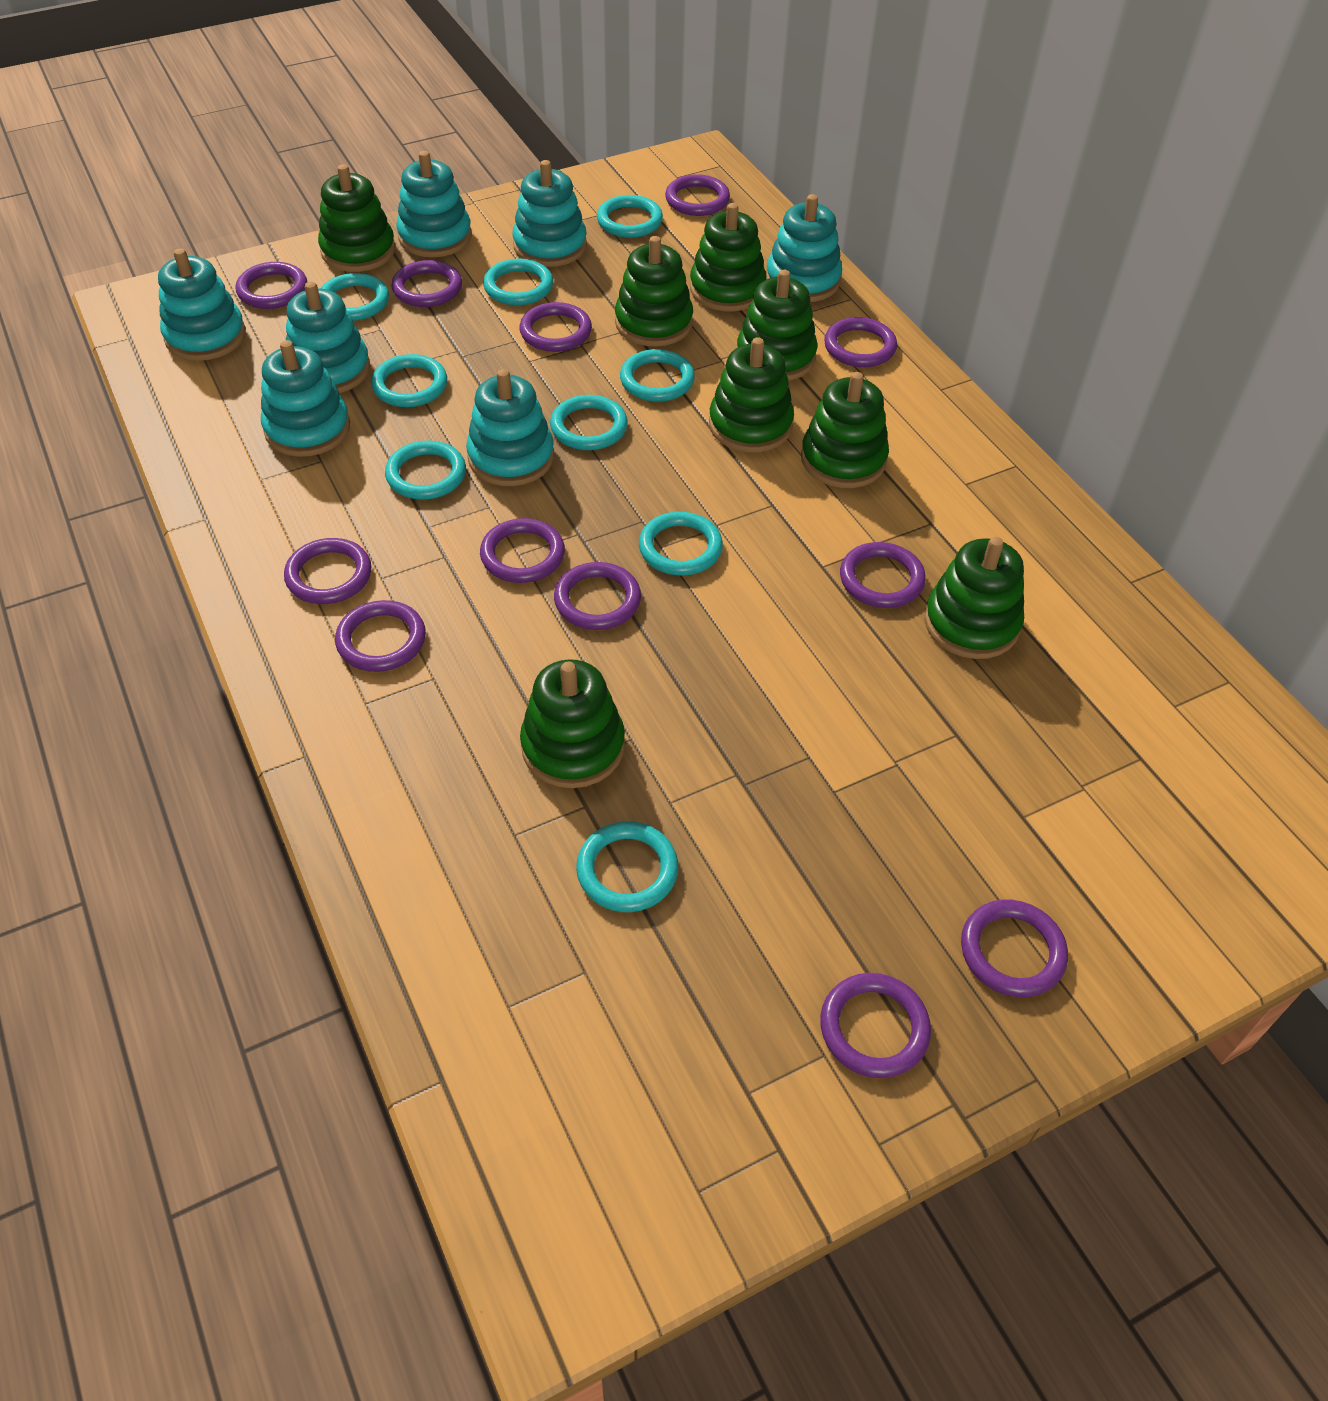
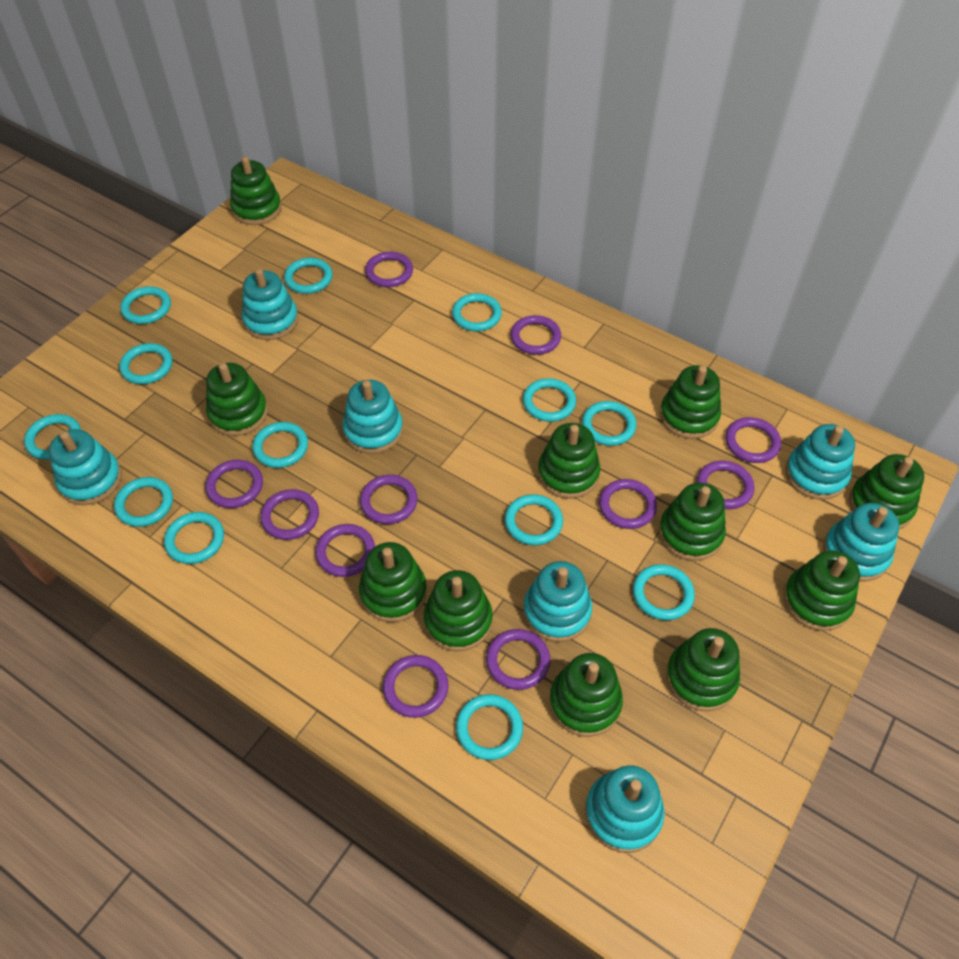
green stacking toy: 8 -> 11
purple ring: 12 -> 11
turquoise ring: 9 -> 13

